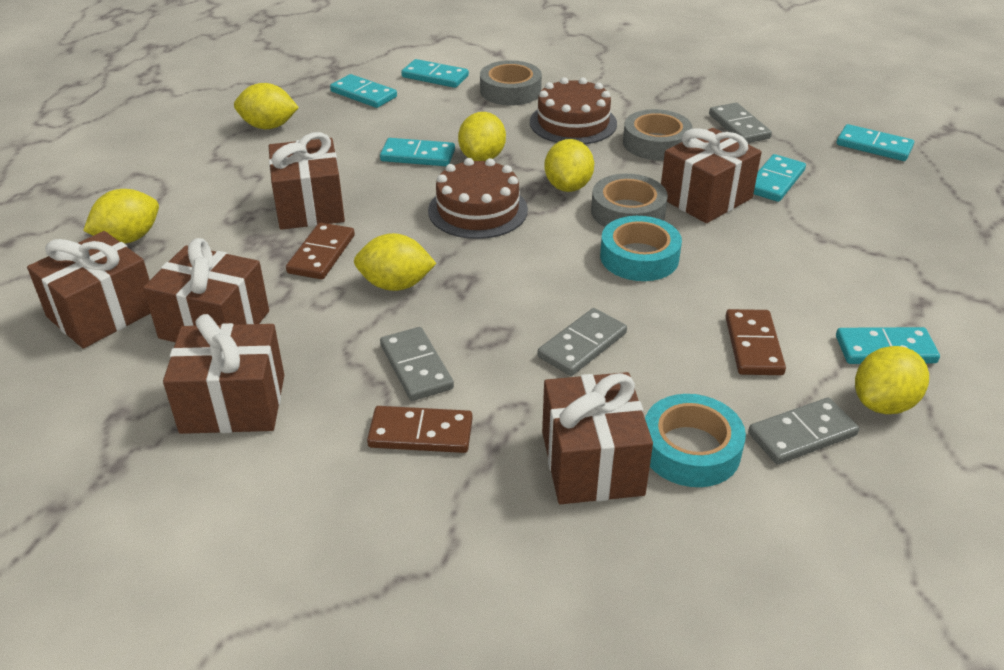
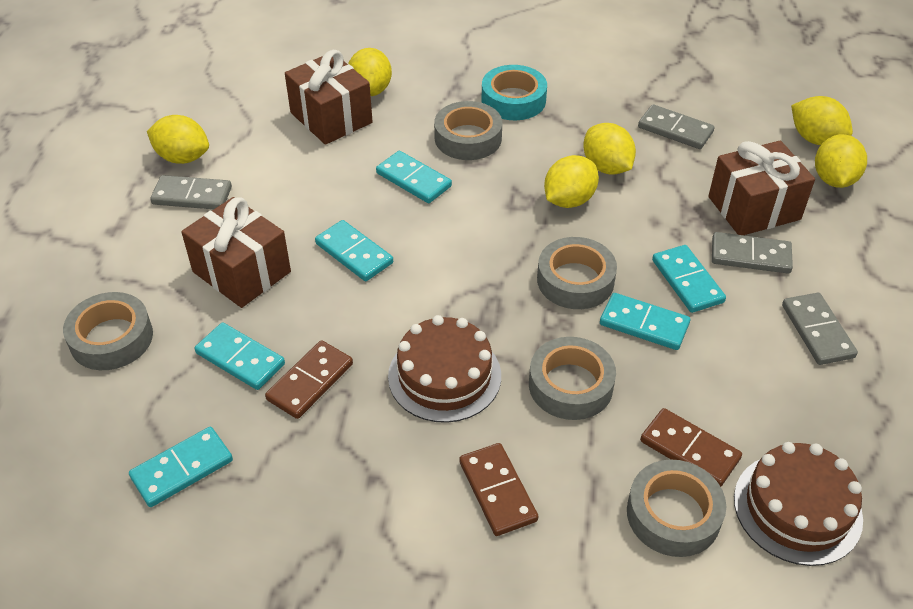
brown gift: 6 -> 3
grey tape: 3 -> 5
turquoise tape: 2 -> 1

